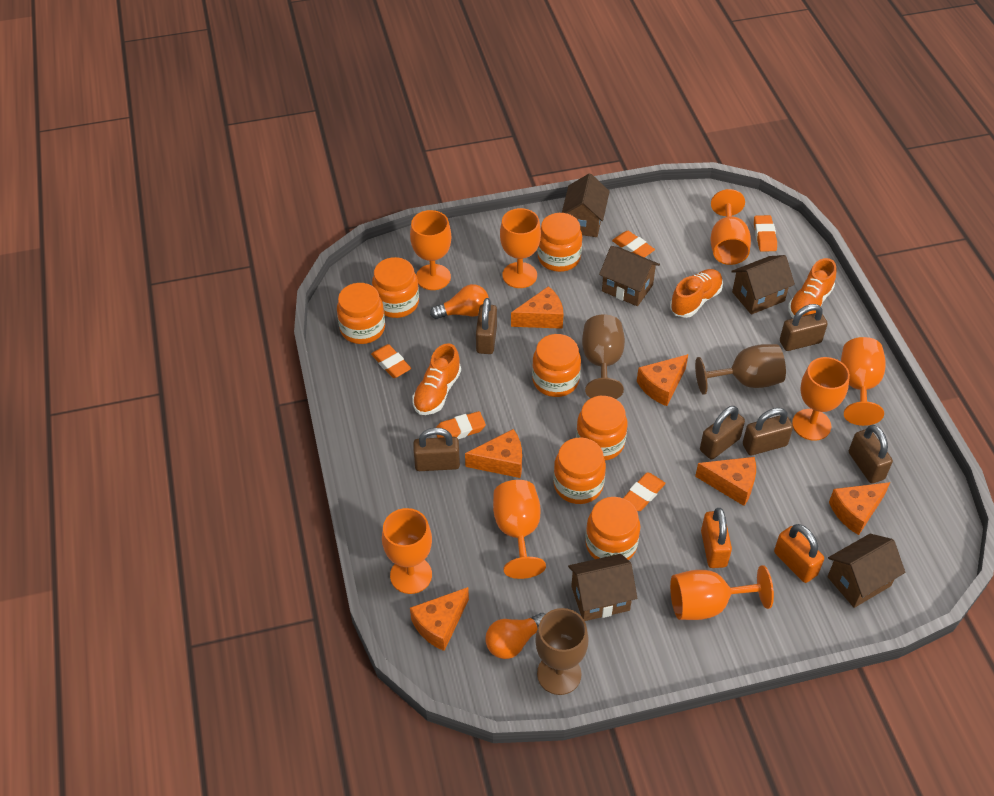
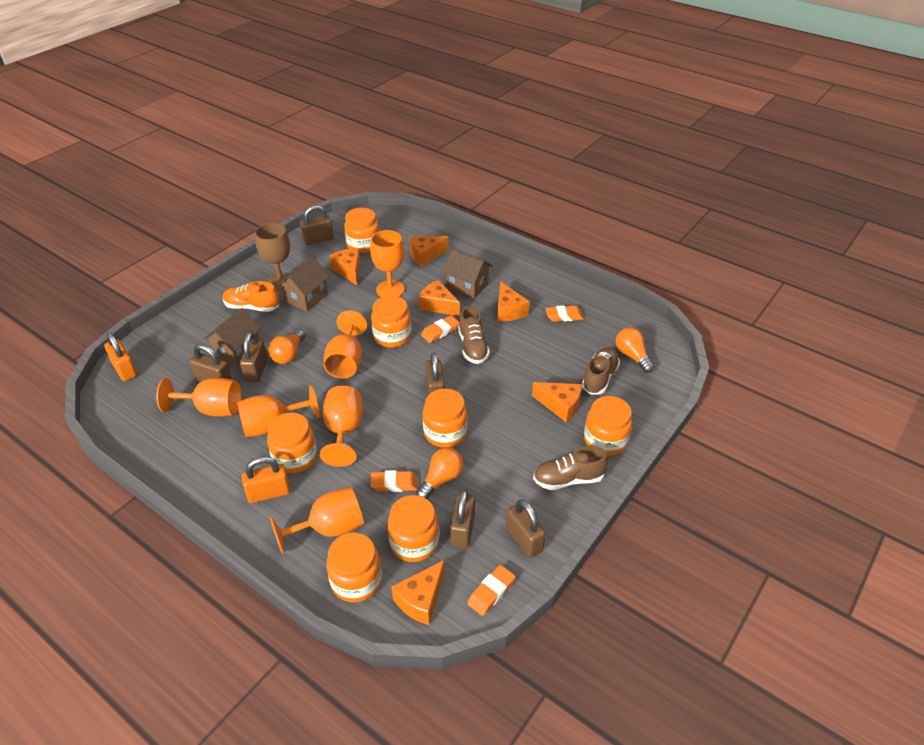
brown goblet: 3 -> 1
brown house: 5 -> 3
brown shoe: 0 -> 3
orange eraser: 5 -> 4
orange goblet: 8 -> 6
orange light bulb: 2 -> 3
orange shoe: 3 -> 1

